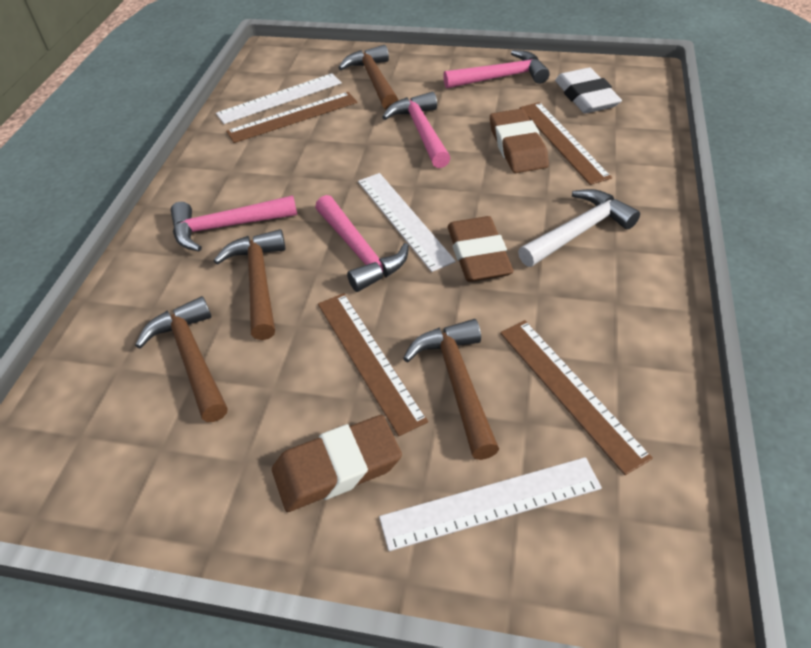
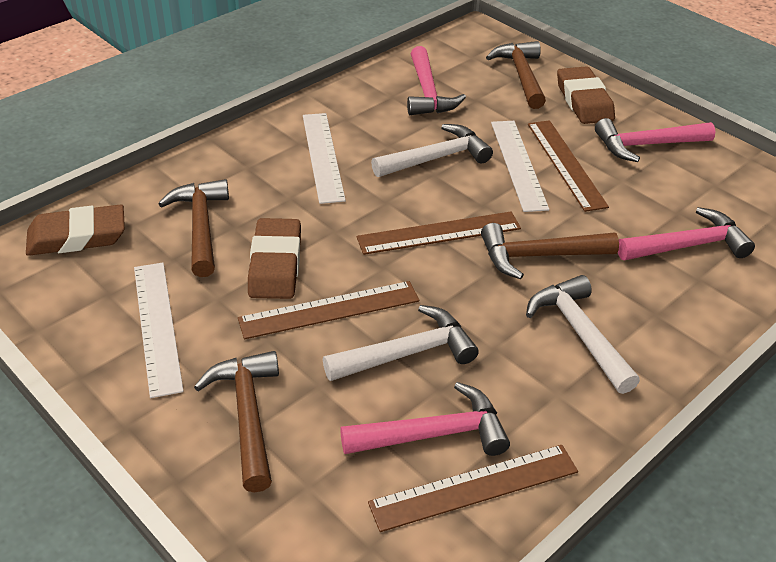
white eraser: 1 -> 0
white hammer: 1 -> 3

